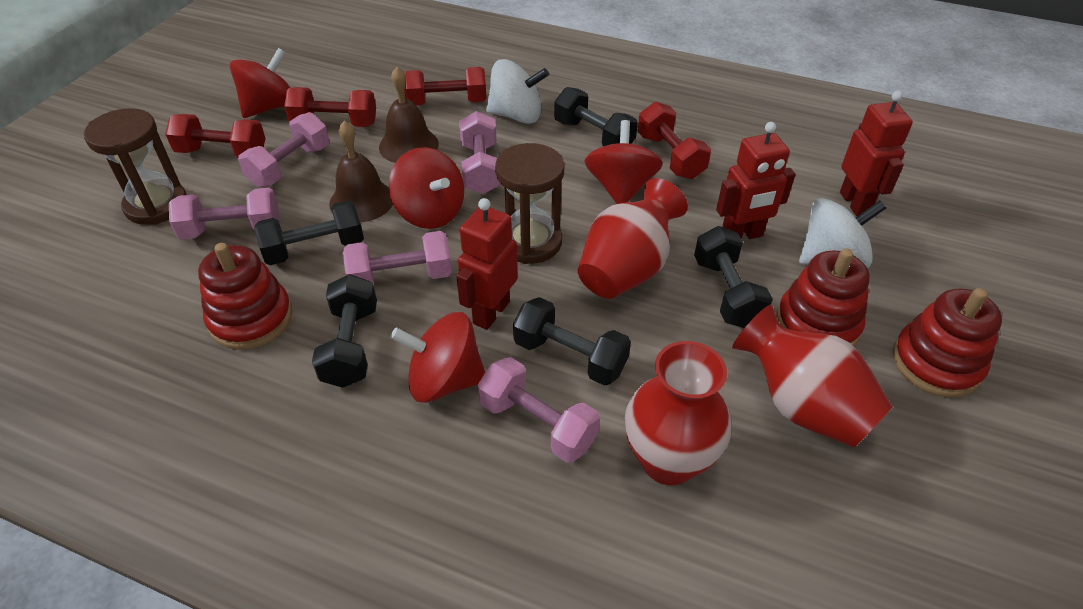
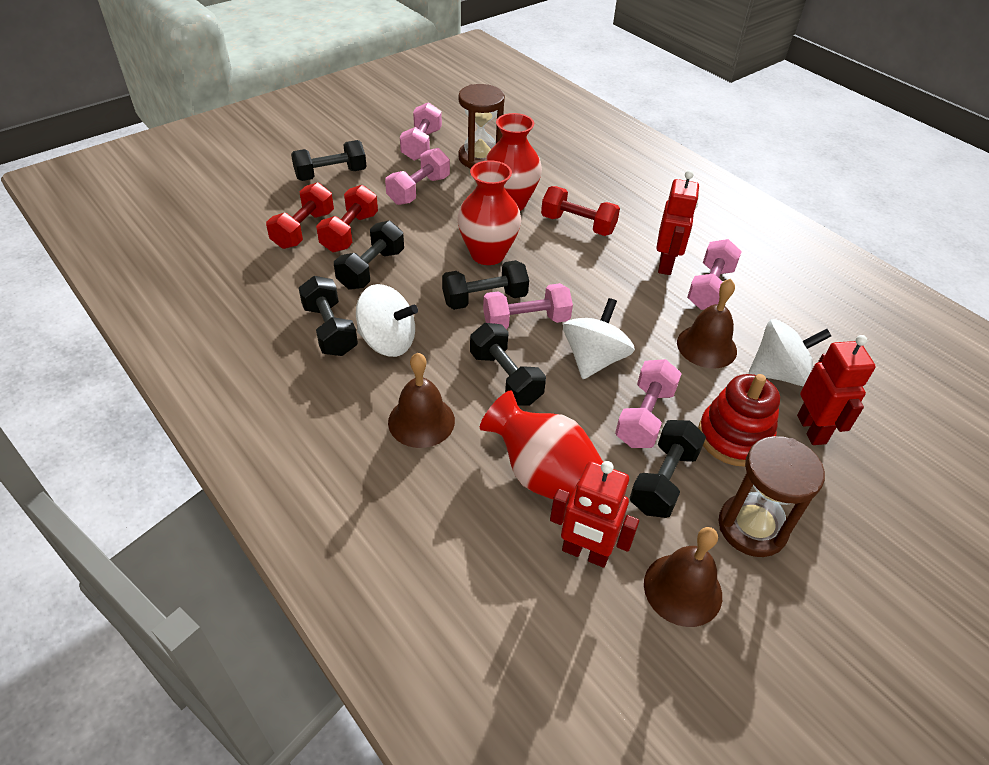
black dumbbell: 5 -> 6
brown bell: 2 -> 3
red dumbbell: 4 -> 3
red spinning top: 4 -> 0
red stacking toy: 3 -> 1
white spinning top: 2 -> 3

